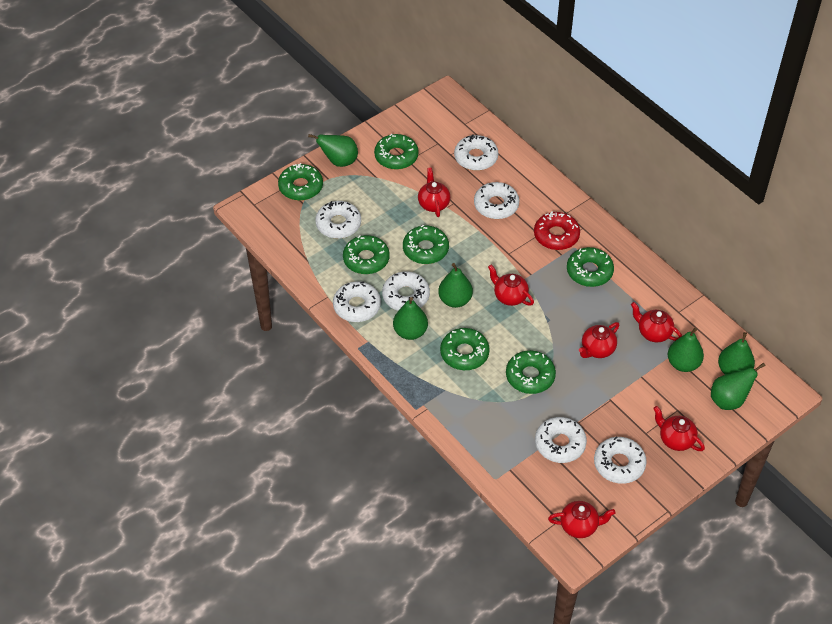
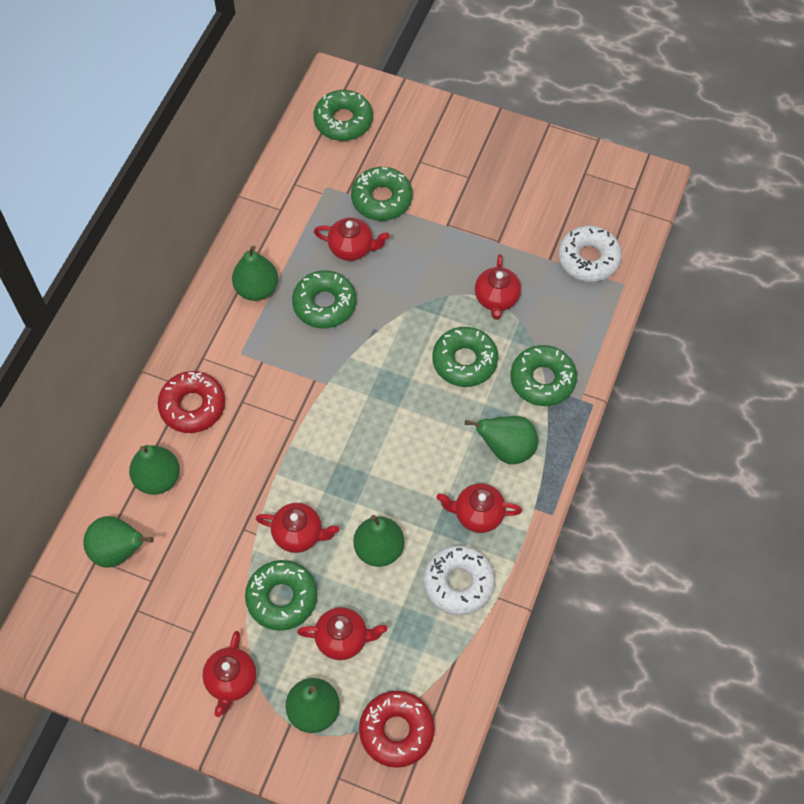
green donut: 7 -> 6
red donut: 1 -> 2
white donut: 7 -> 2

